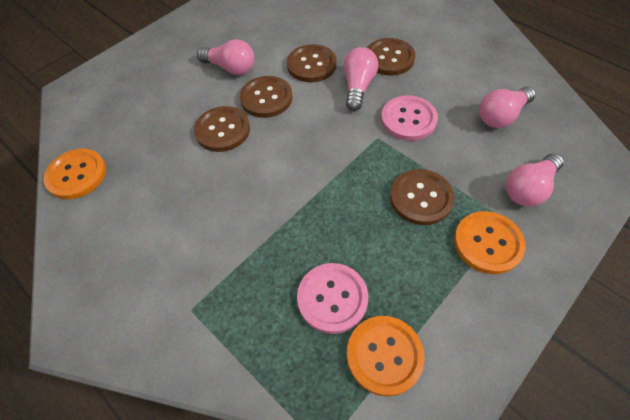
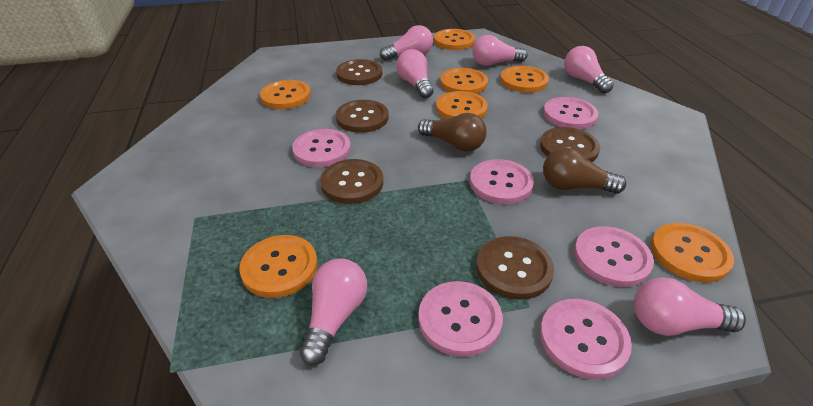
brown light bulb: 0 -> 2
orange button: 3 -> 7
pink button: 2 -> 6
pink light bulb: 4 -> 6

